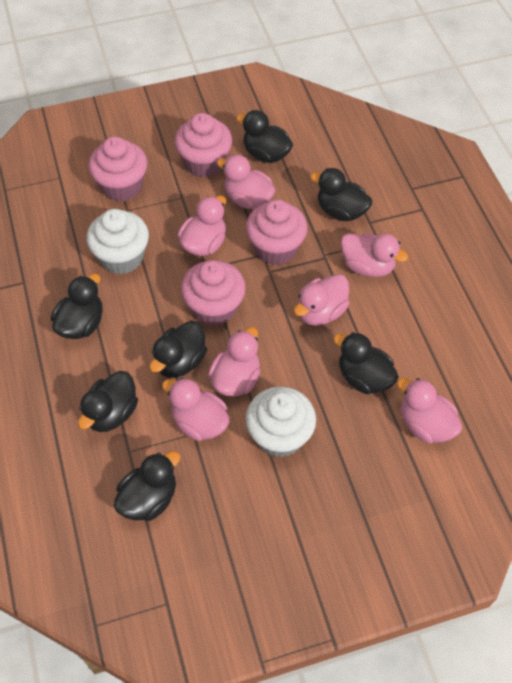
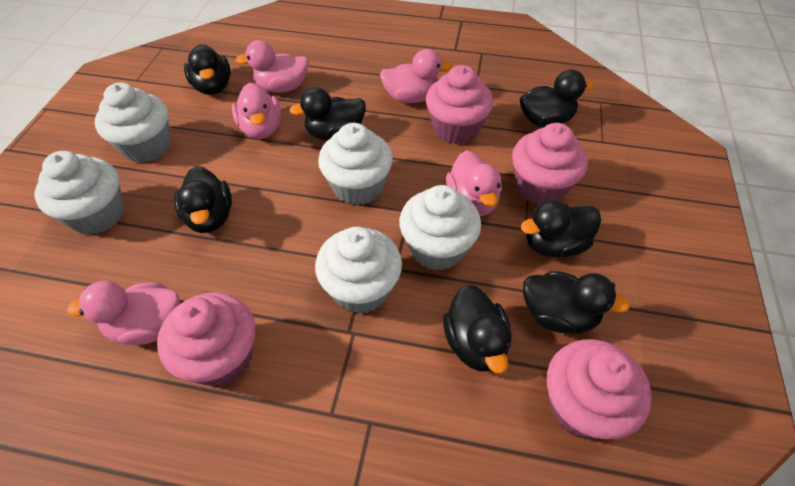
pink duck: 7 -> 5
white cupcake: 2 -> 5

